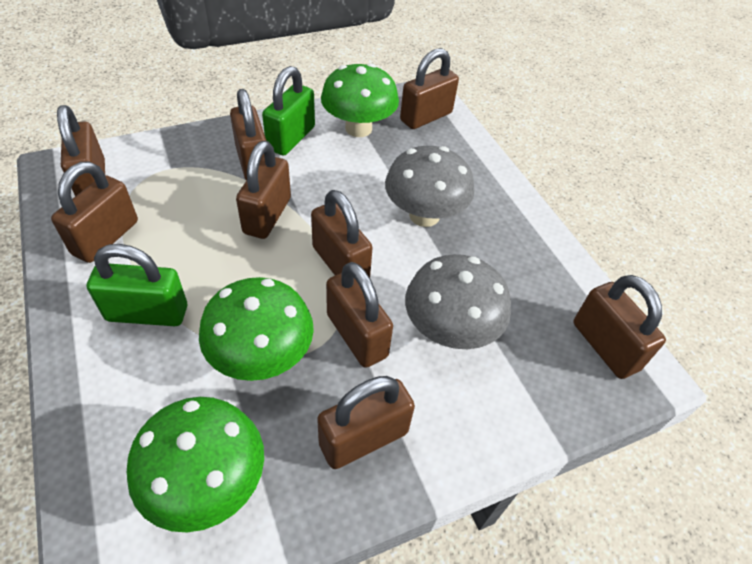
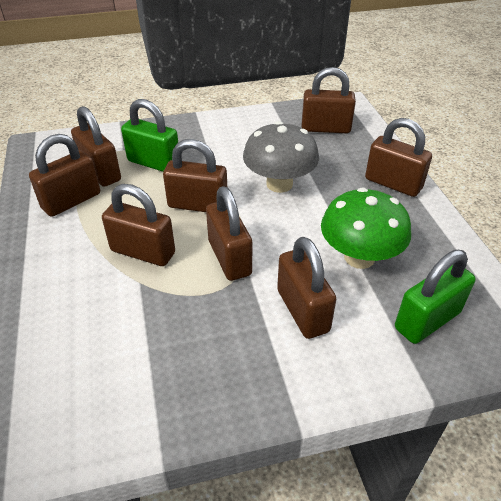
brown padlock: 9 -> 8
green mushroom: 3 -> 1
grey mushroom: 2 -> 1

